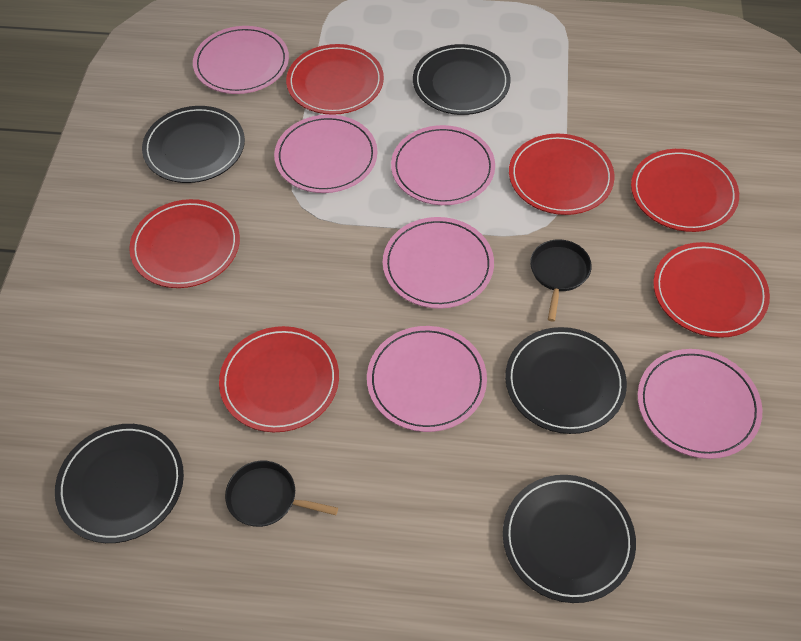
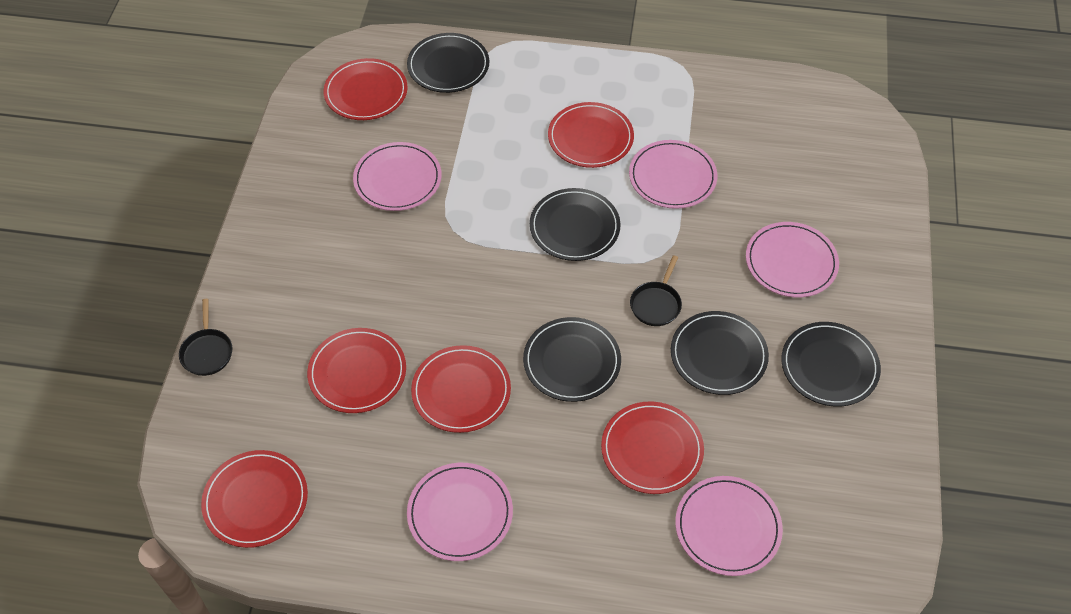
pink plate: 6 -> 5

